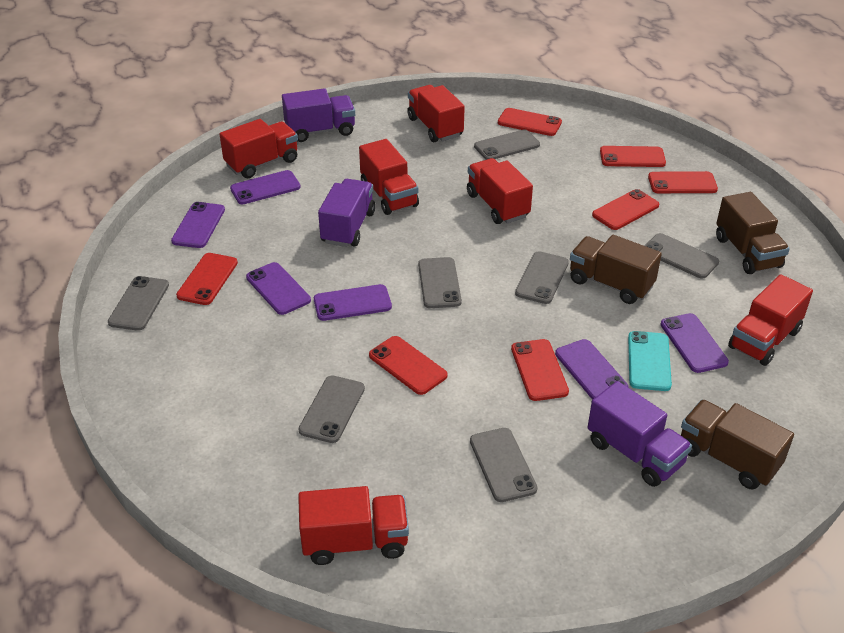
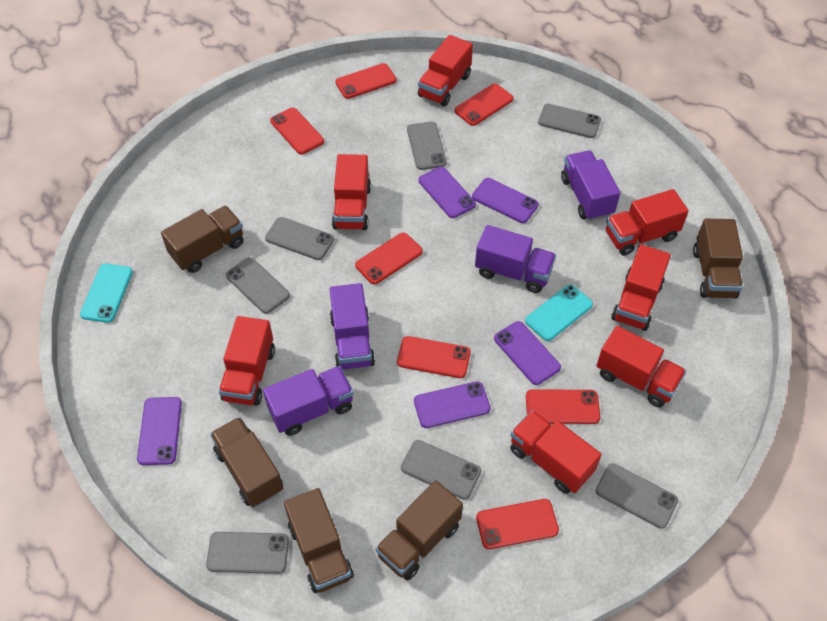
brown truck: 3 -> 5
purple phone: 6 -> 5
purple truck: 3 -> 4
red truck: 6 -> 7
turquoise phone: 1 -> 2

